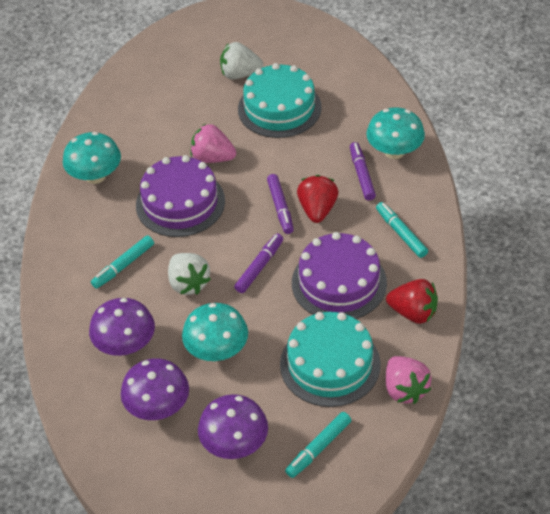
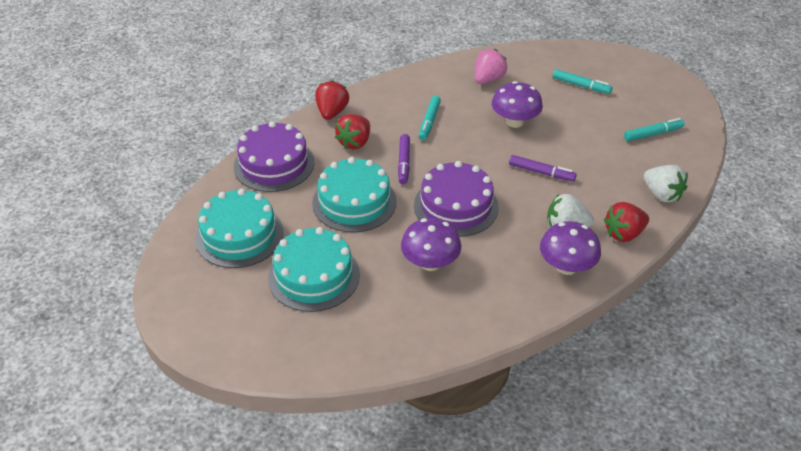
pink strawberry: 2 -> 1
purple marker: 3 -> 2
red strawberry: 2 -> 3
turquoise cake: 2 -> 3
turquoise mushroom: 3 -> 0

